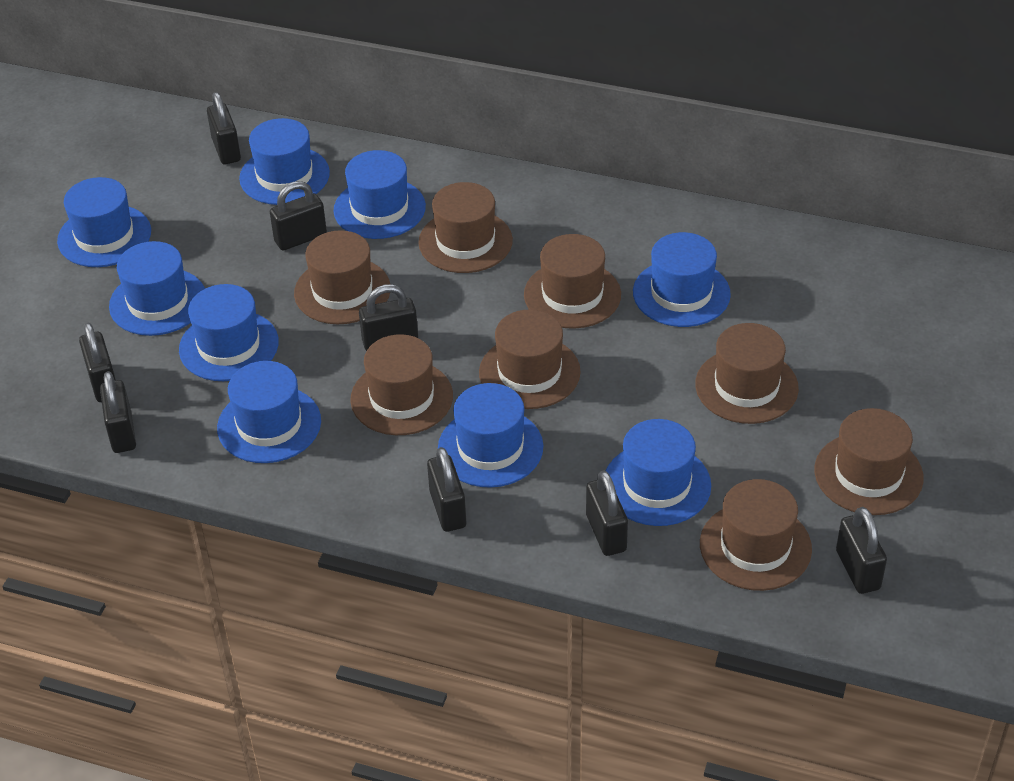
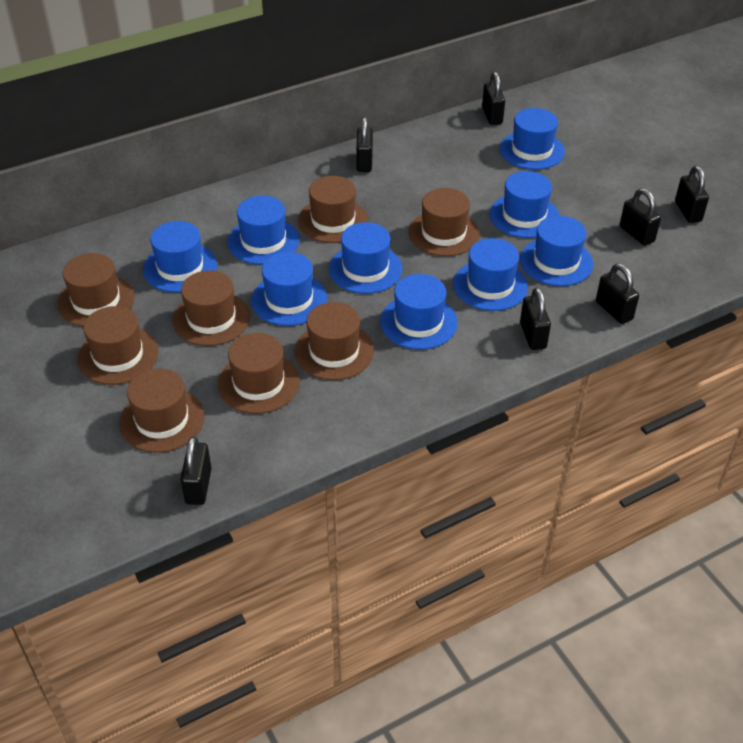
black padlock: 8 -> 7

